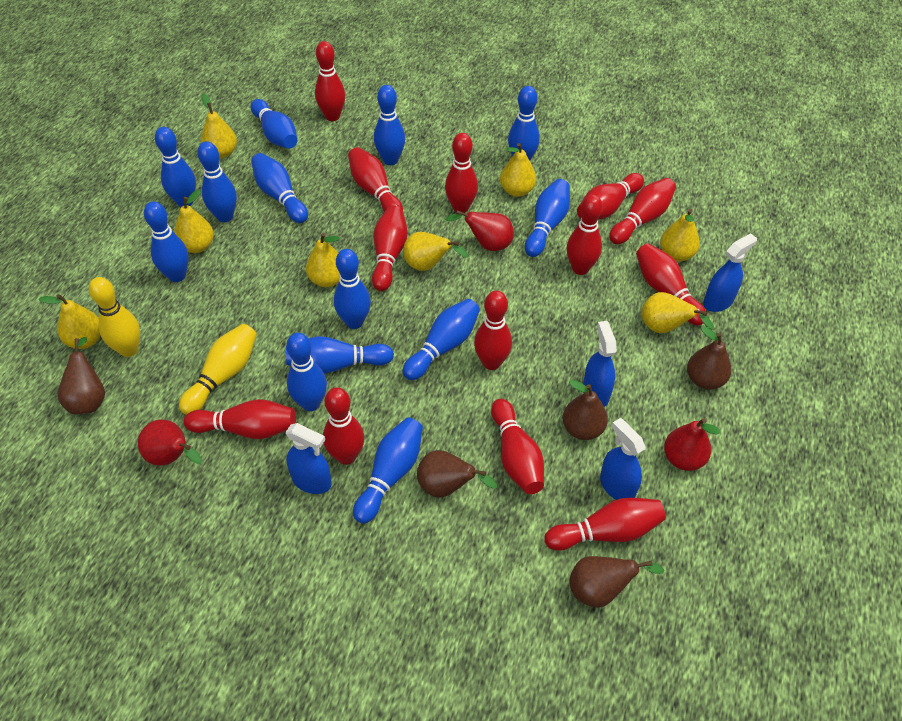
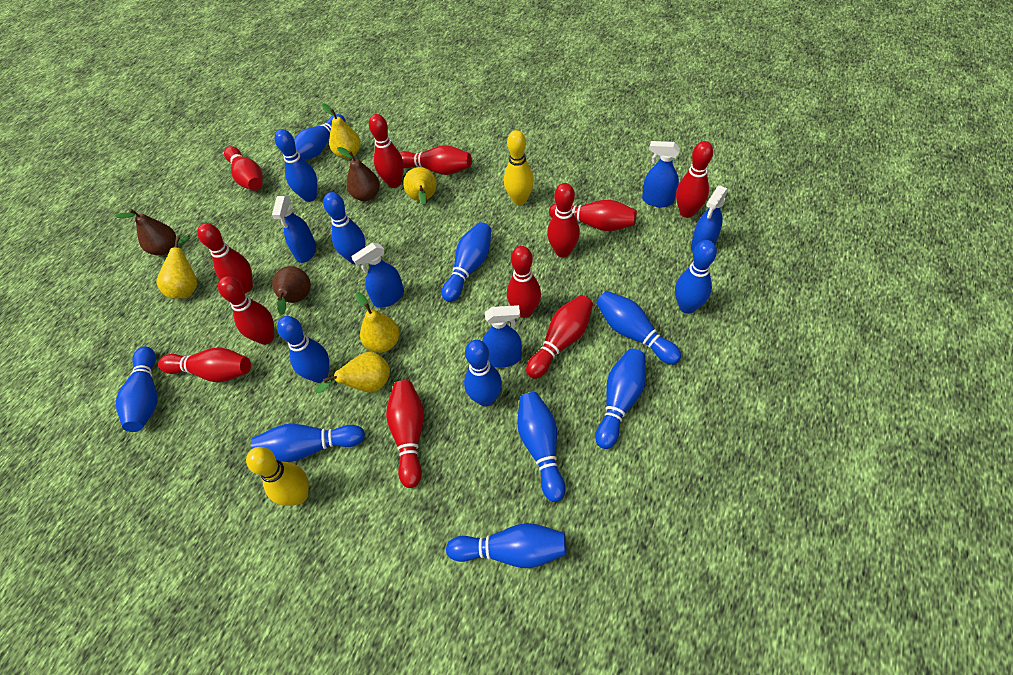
blue spray bottle: 4 -> 5
brown pear: 5 -> 3
red bowling pin: 13 -> 12
red pear: 3 -> 0
yellow pear: 8 -> 5

